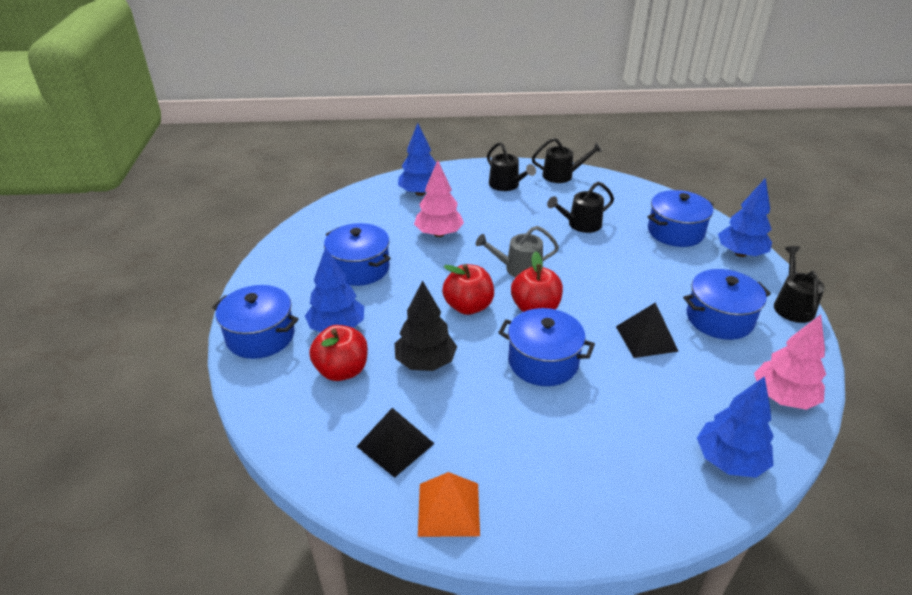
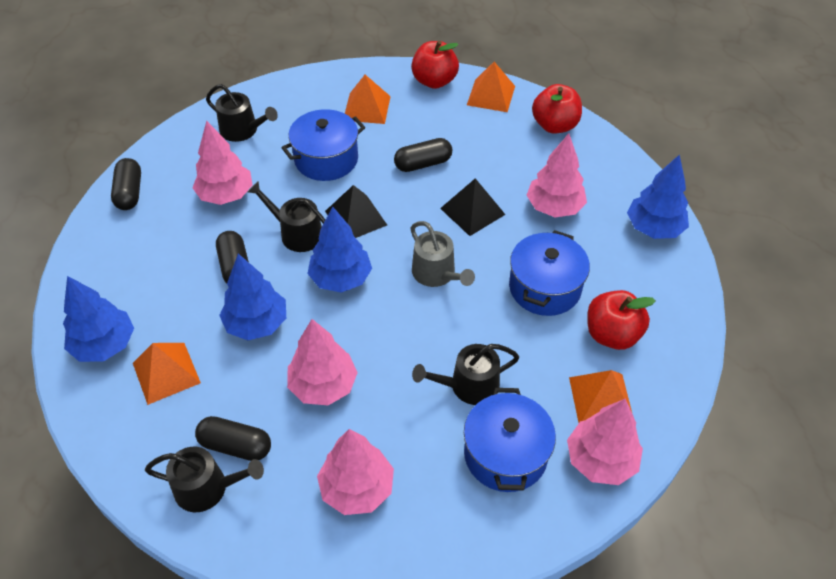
black capsule: 0 -> 4
black tree: 1 -> 0
blue pot: 5 -> 3
orange pyramid: 1 -> 4
pink tree: 2 -> 5

